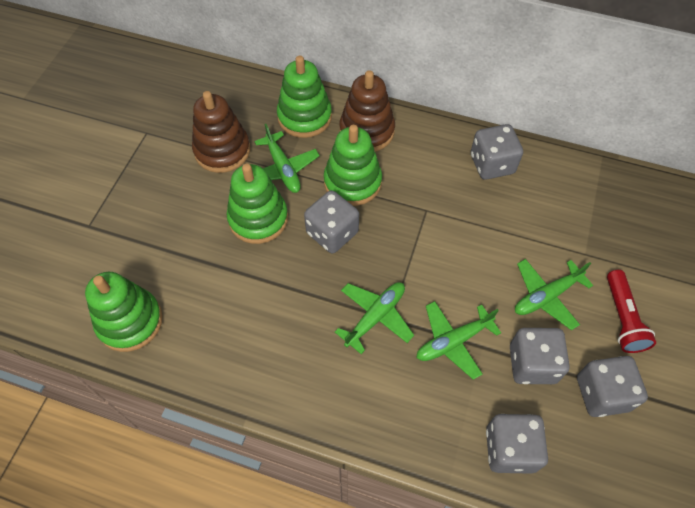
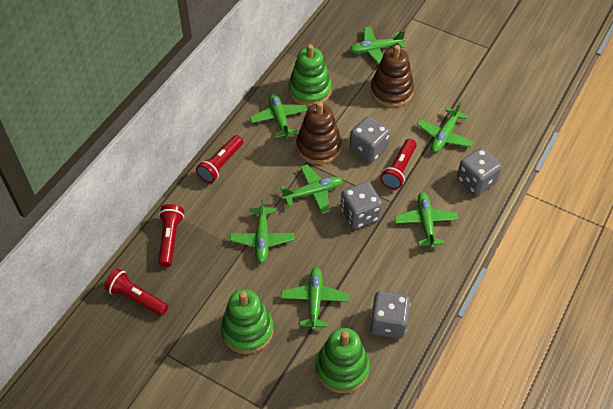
green plane: 4 -> 7
green stacking toy: 4 -> 3
grey dice: 5 -> 4
red flashlight: 1 -> 4

